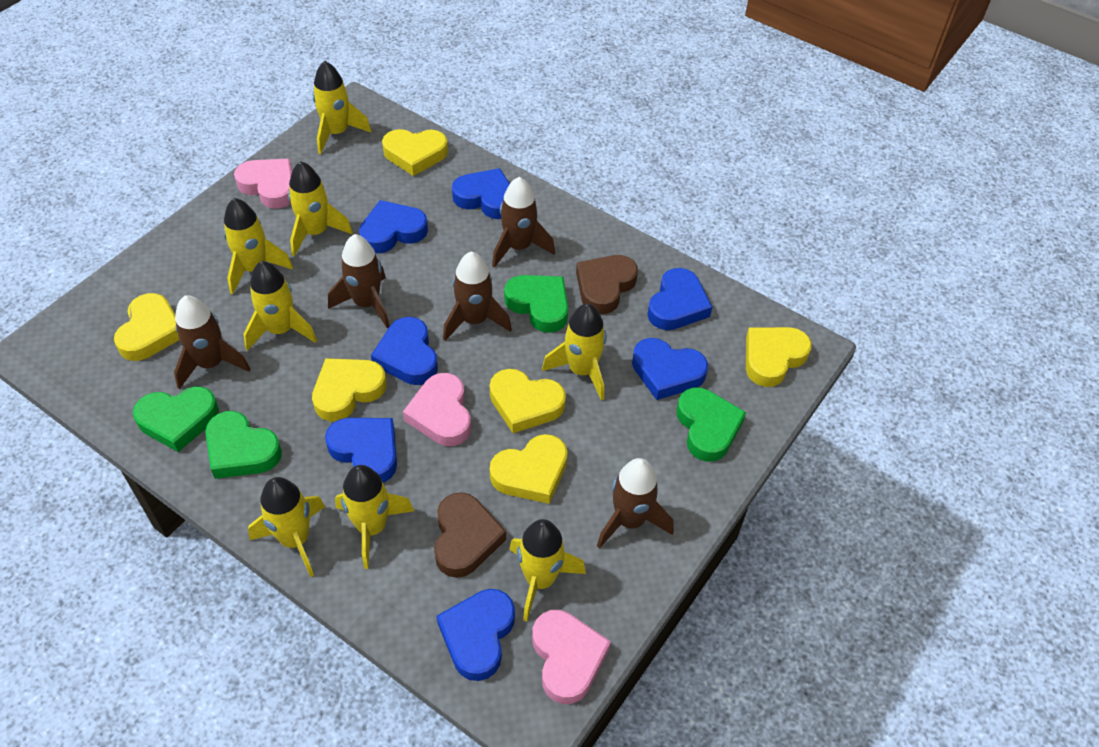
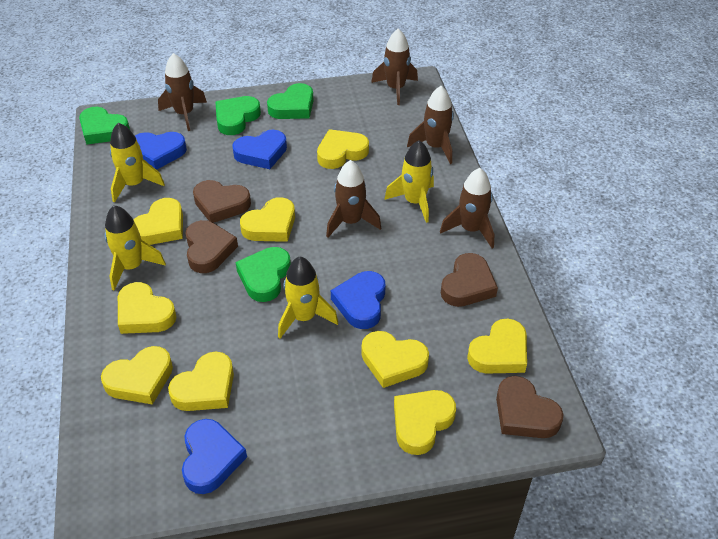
blue heart: 7 -> 4
brown heart: 2 -> 4
pink heart: 3 -> 0
yellow heart: 6 -> 9
yellow rocket: 8 -> 4

